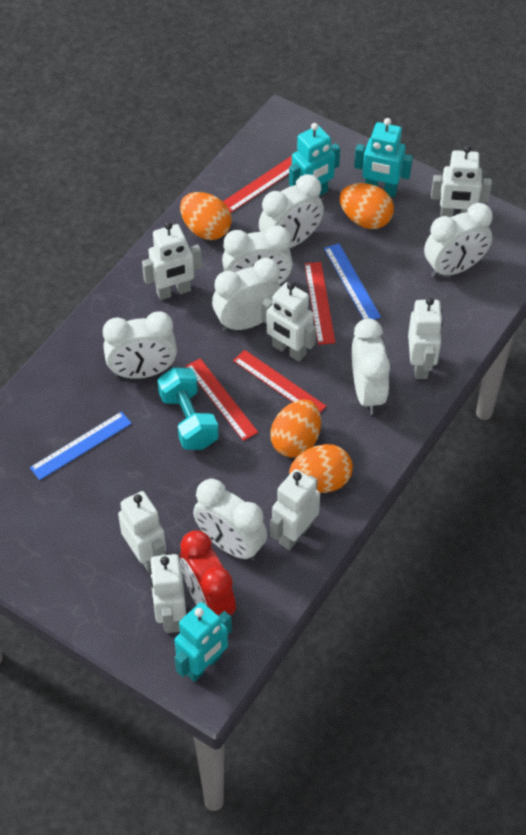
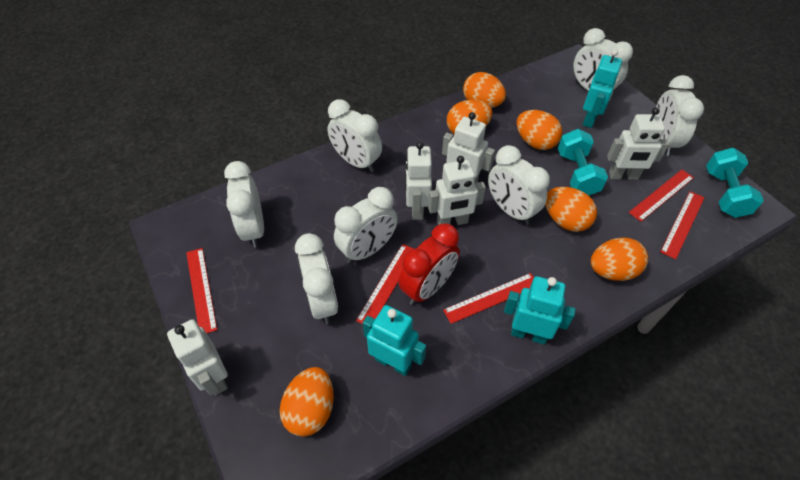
blue ruler: 2 -> 0
orange egg: 4 -> 6
red ruler: 4 -> 5
turquoise dumbbell: 1 -> 2
white robot: 7 -> 5

